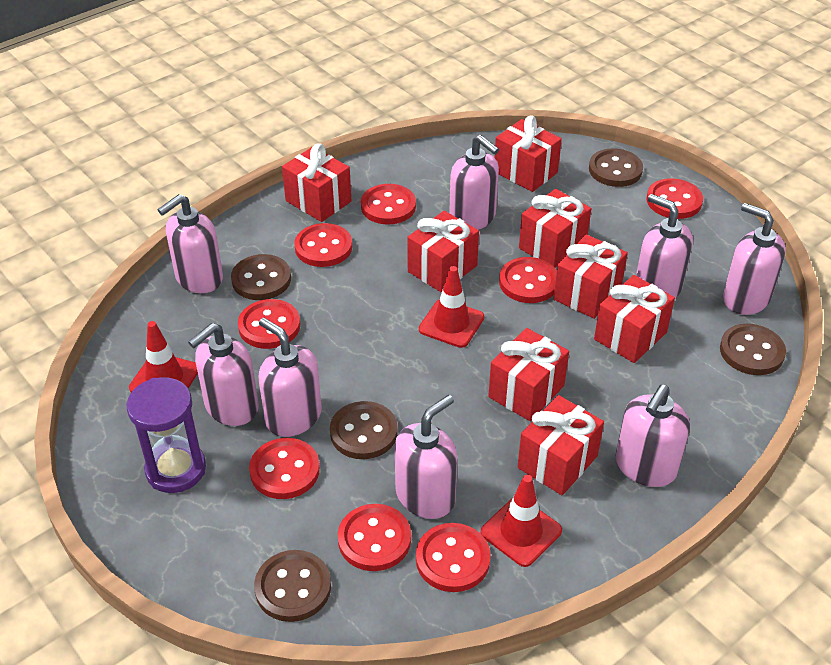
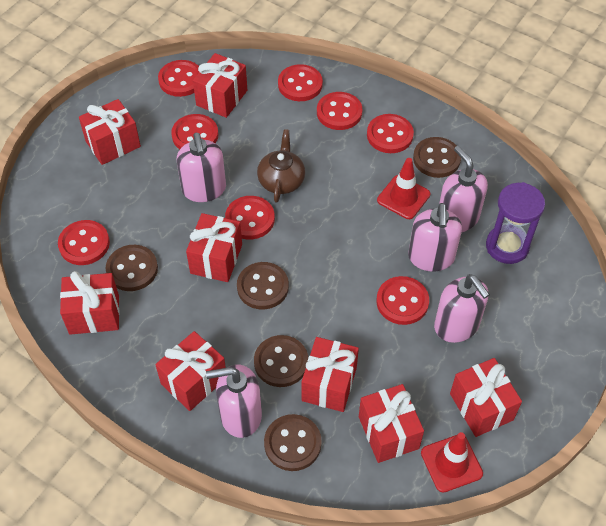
brown teapot: 0 -> 1
pink soap dispenser: 8 -> 5
red traffic cone: 3 -> 2

